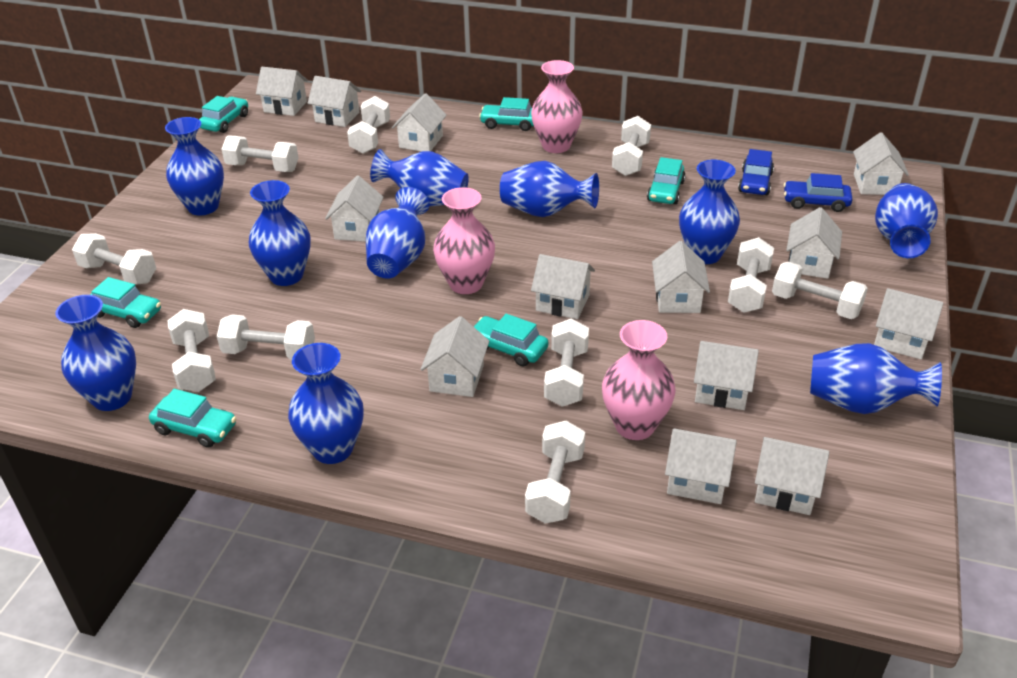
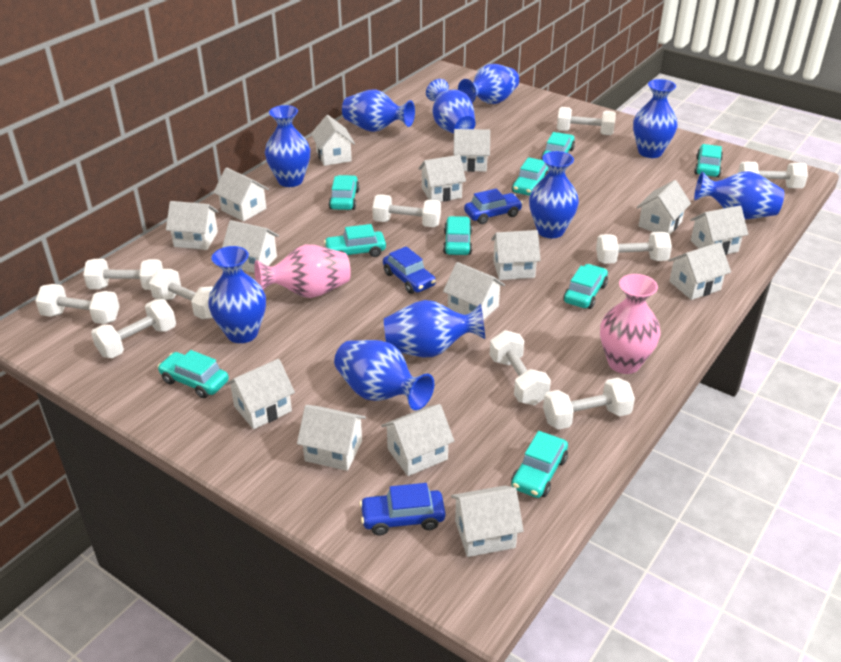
blue car: 2 -> 3
pink vase: 3 -> 2
turquoise car: 6 -> 9
white house: 13 -> 15

